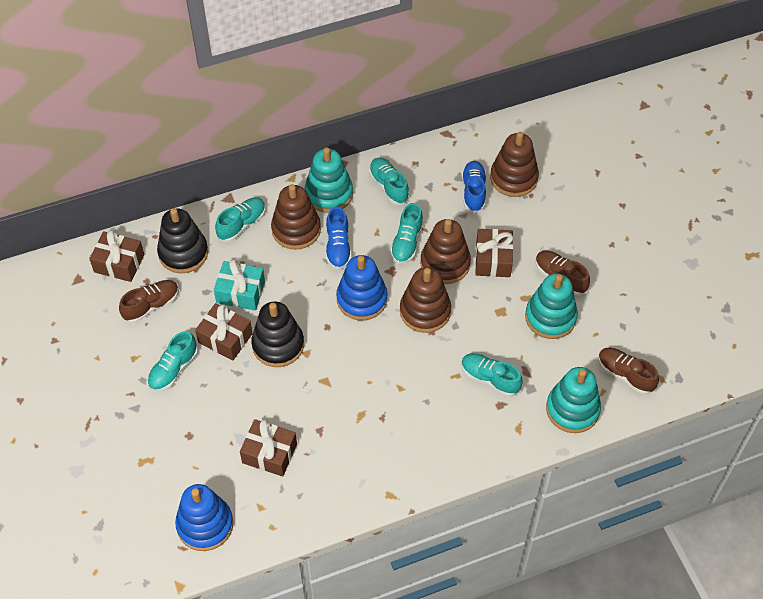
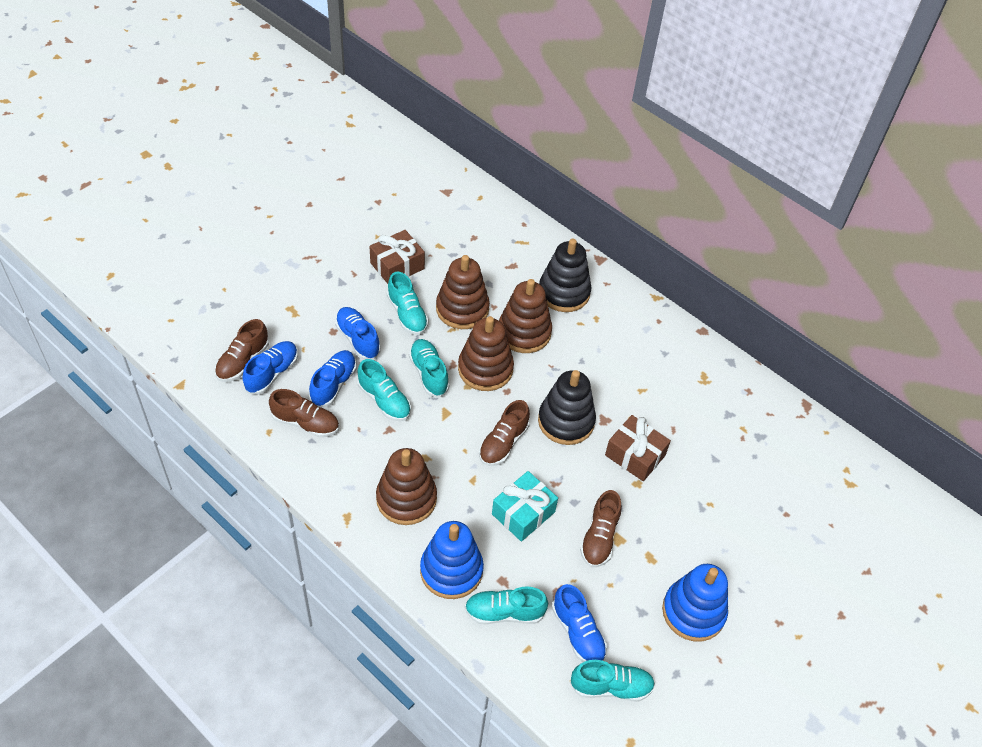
blue shoe: 2 -> 4
brown gift: 4 -> 2
brown shoe: 3 -> 4
turquoise stacking toy: 3 -> 0

